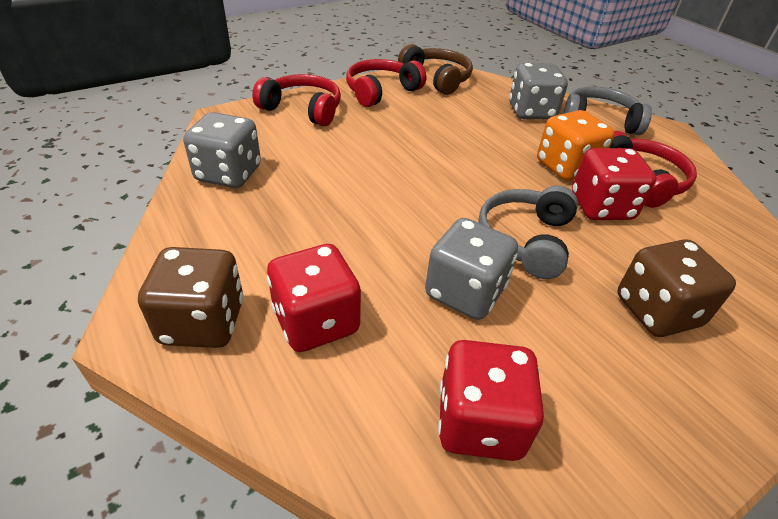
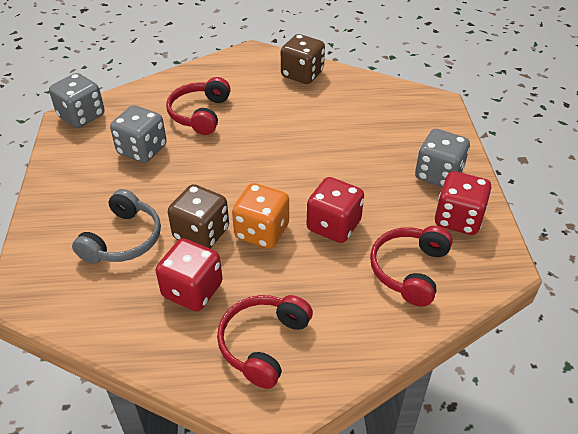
brown headphones: 1 -> 0
grey headphones: 2 -> 1

